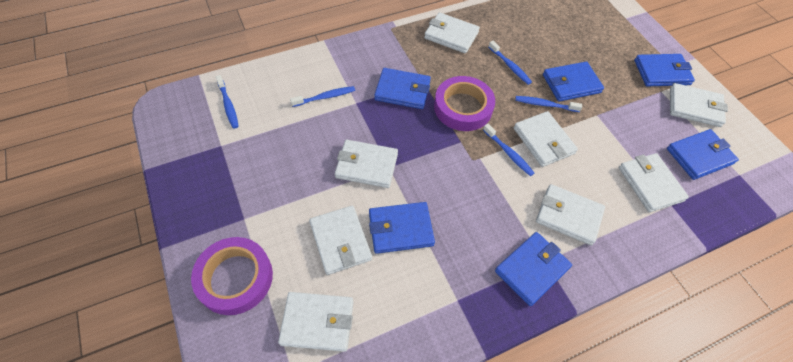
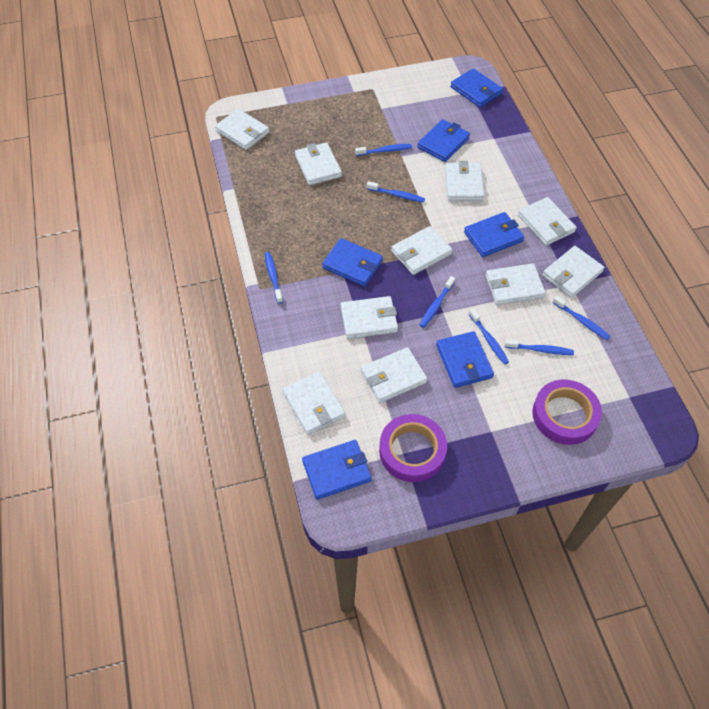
blue toothbrush: 5 -> 7
white wallet: 8 -> 10

